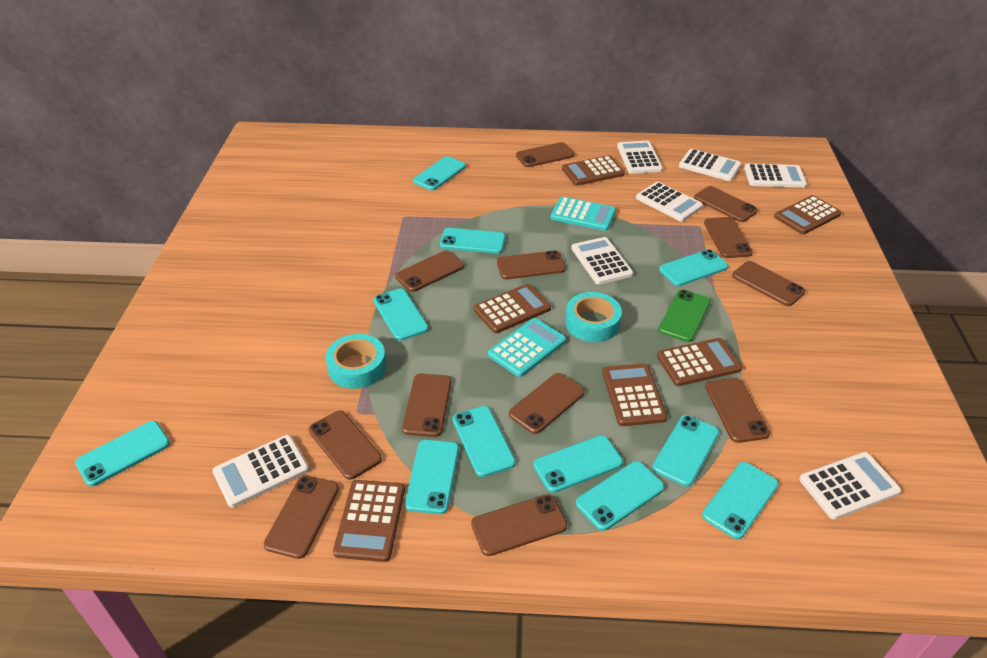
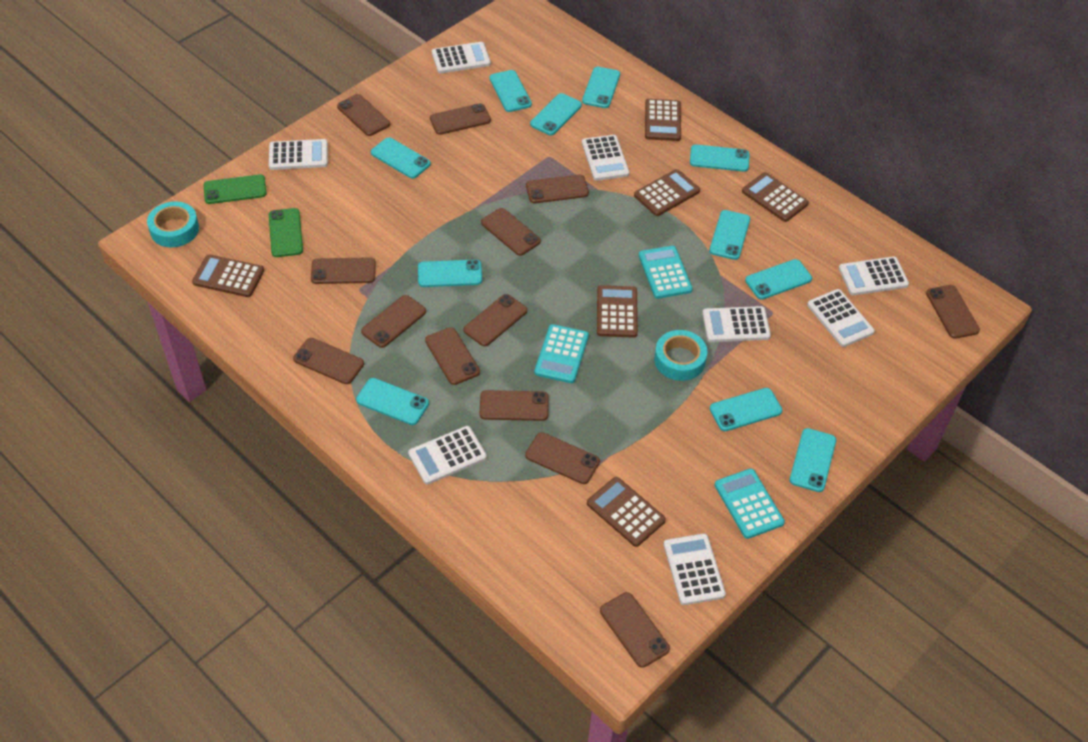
brown phone: 12 -> 13
green phone: 1 -> 2
turquoise calculator: 2 -> 3
white calculator: 7 -> 8

